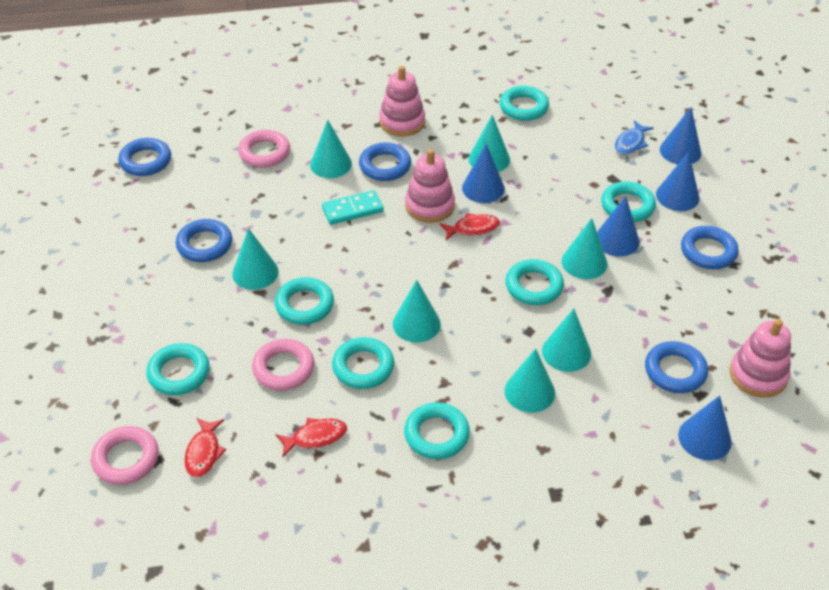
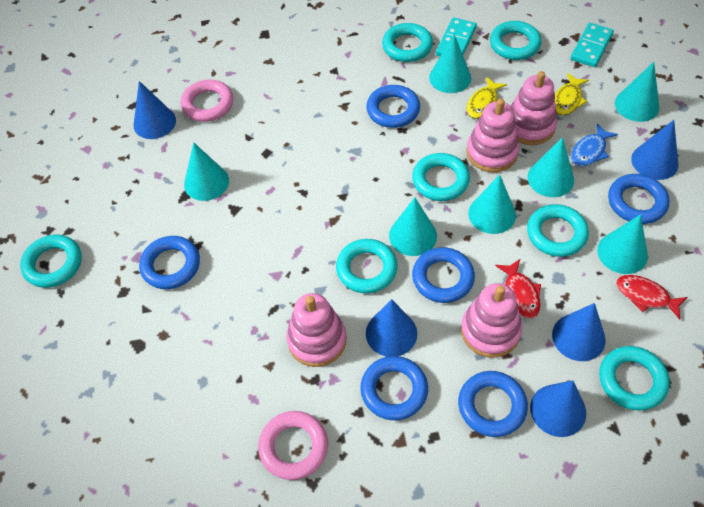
blue ring: 5 -> 6
pink ring: 3 -> 2
pink stacking toy: 3 -> 4
red fish: 3 -> 2
turquoise domino: 1 -> 2
yellow fish: 0 -> 2

